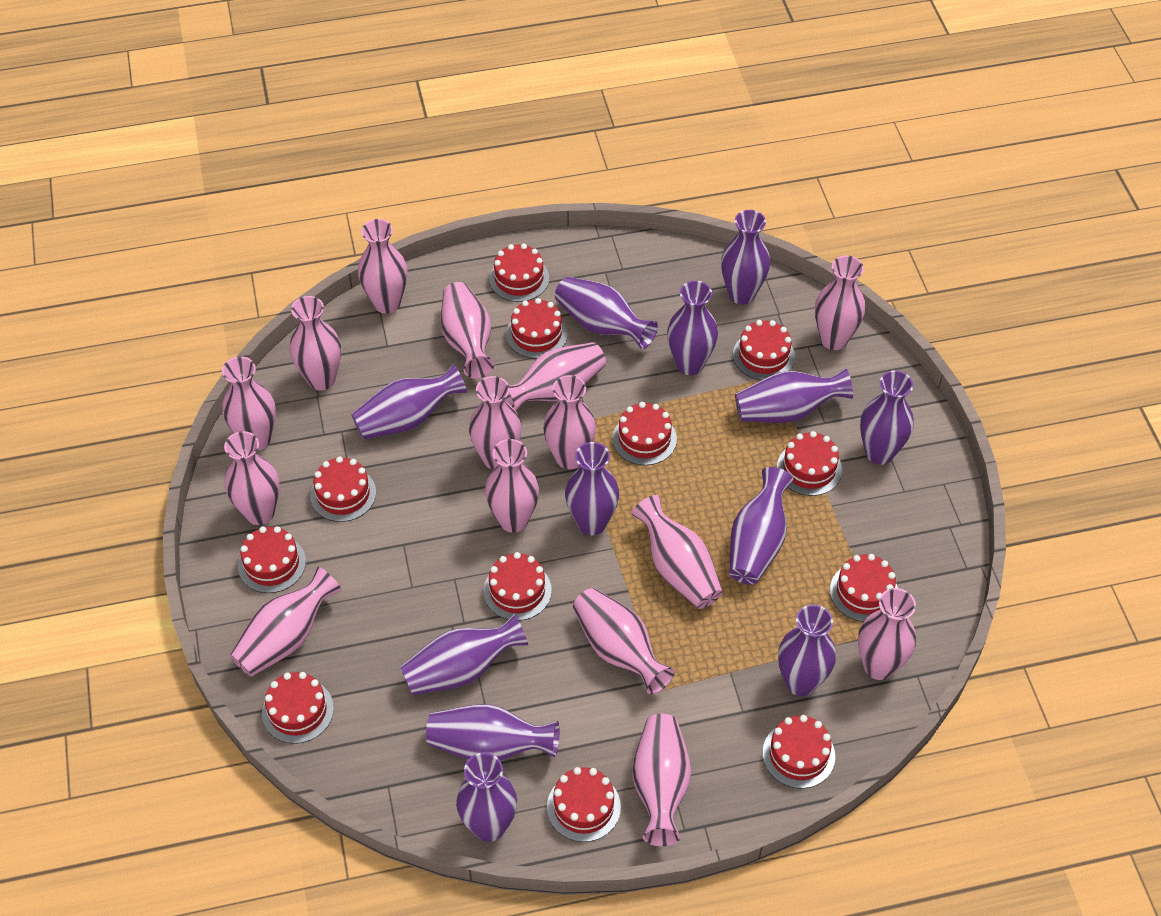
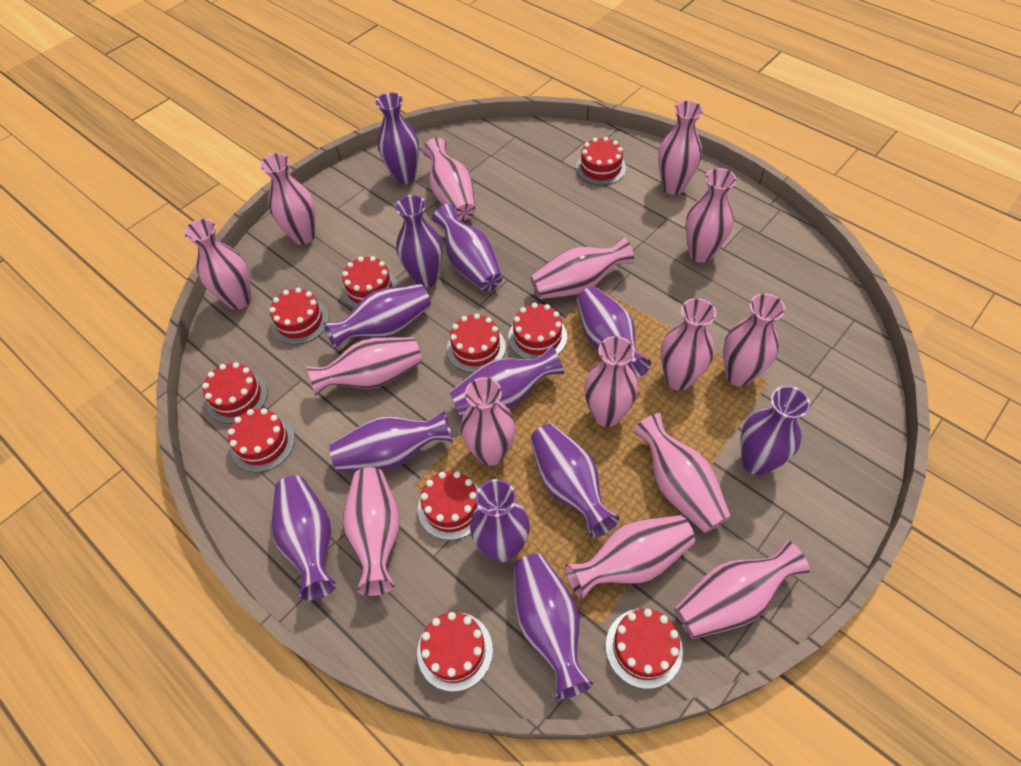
red cake: 12 -> 10

